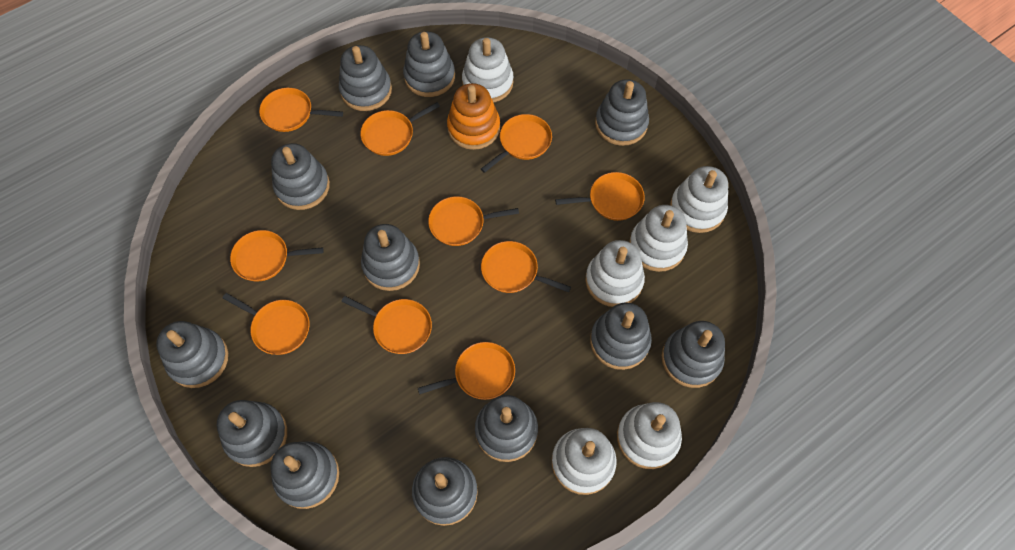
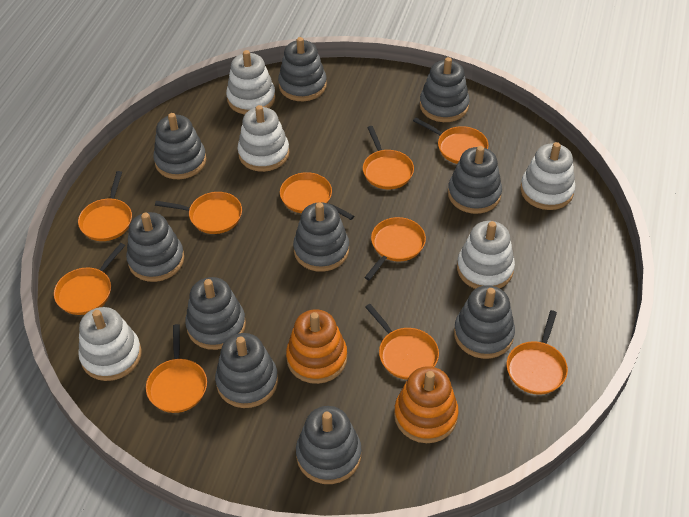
grey stacking toy: 12 -> 10
orange stacking toy: 1 -> 2
white stacking toy: 6 -> 5

